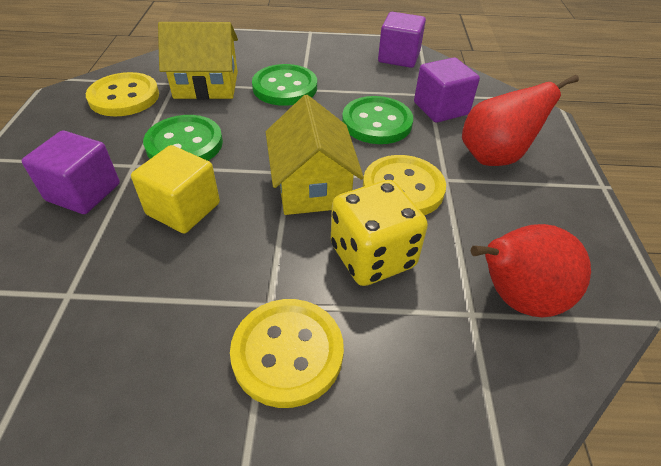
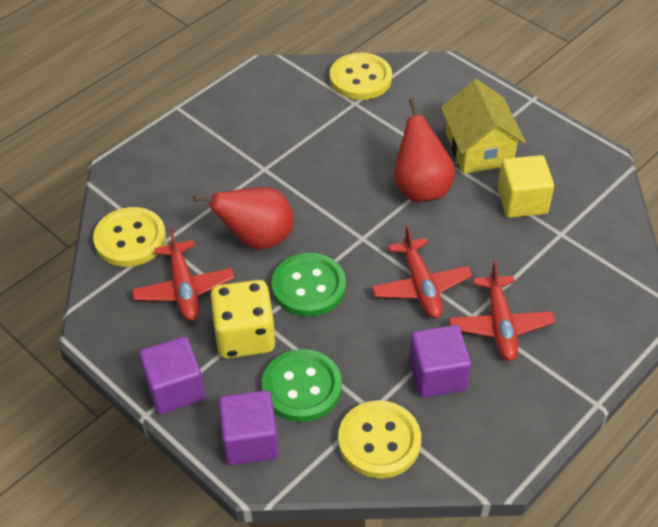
green button: 3 -> 2
red plane: 0 -> 3
yellow house: 2 -> 1

